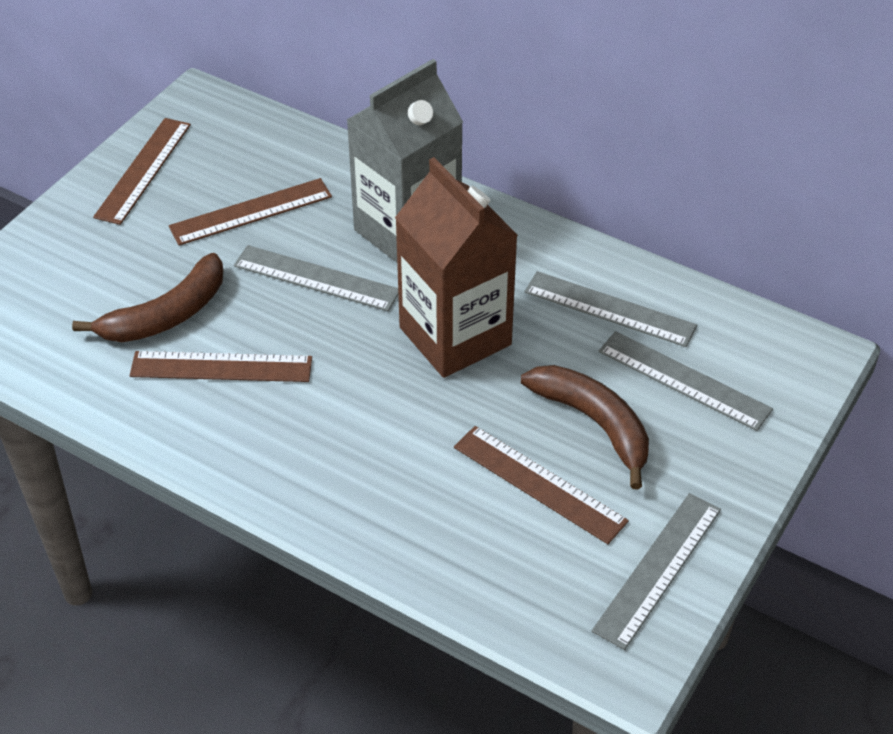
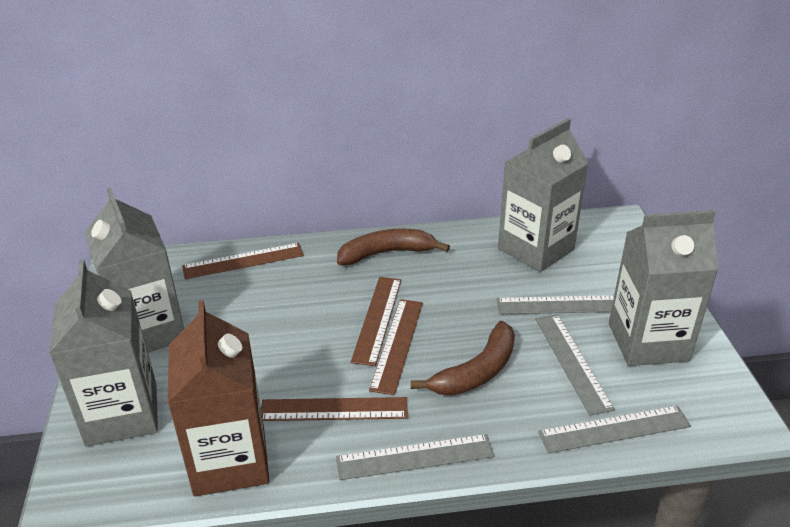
grey carton: 1 -> 4

